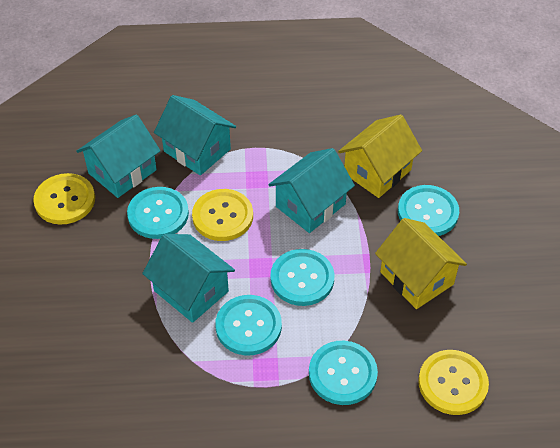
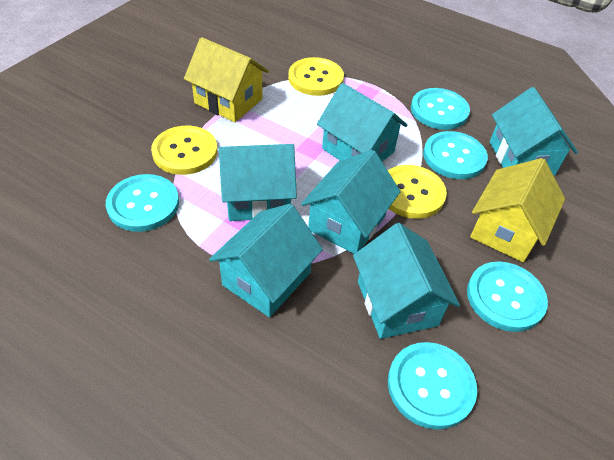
turquoise house: 4 -> 6

